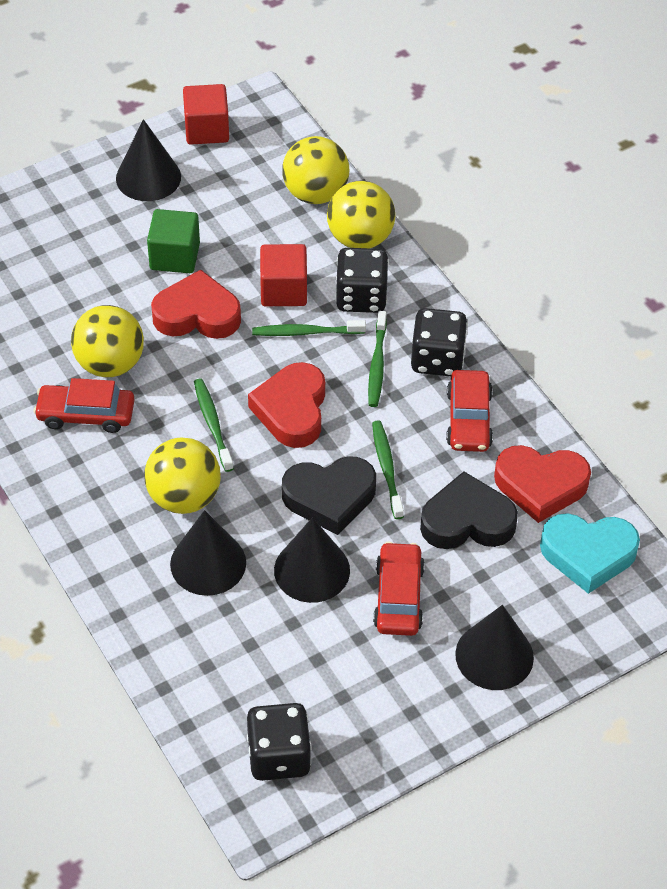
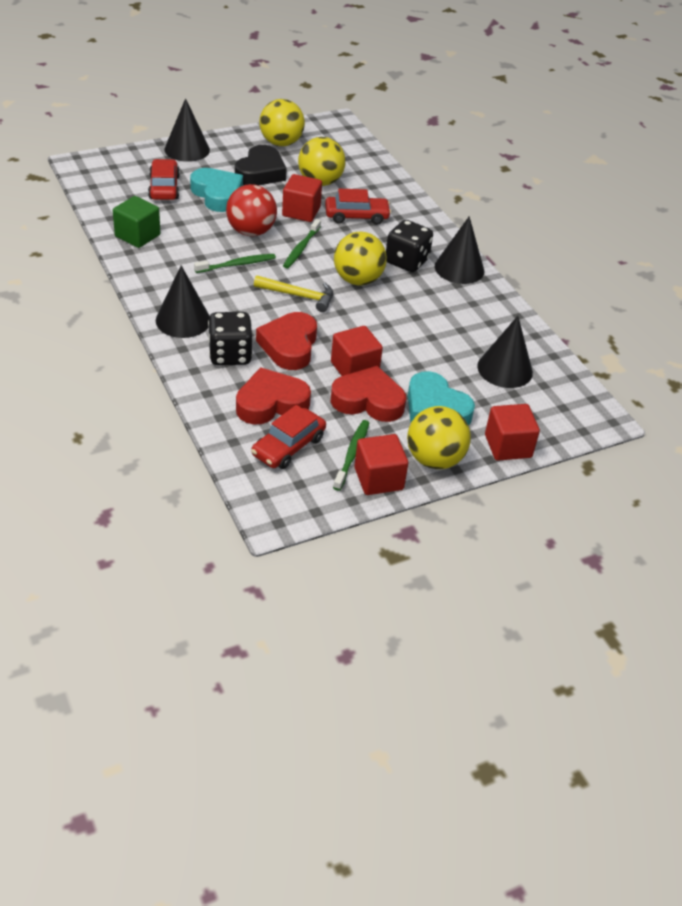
black dice: 3 -> 2
black heart: 2 -> 1
green toothbrush: 4 -> 3
red ball: 0 -> 1
red cube: 2 -> 4
turquoise heart: 1 -> 2
yellow hammer: 0 -> 1

